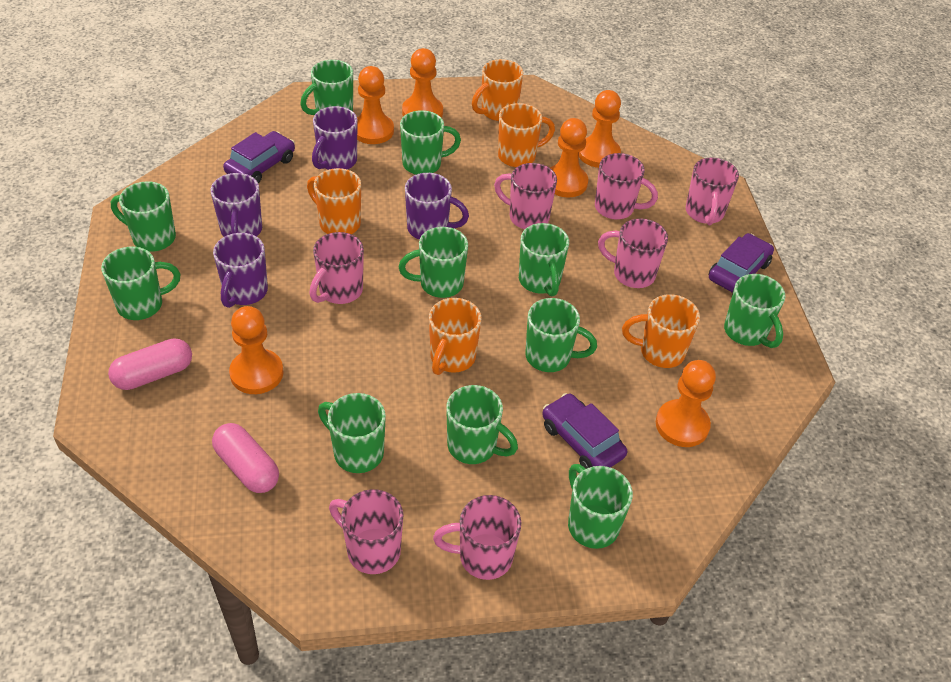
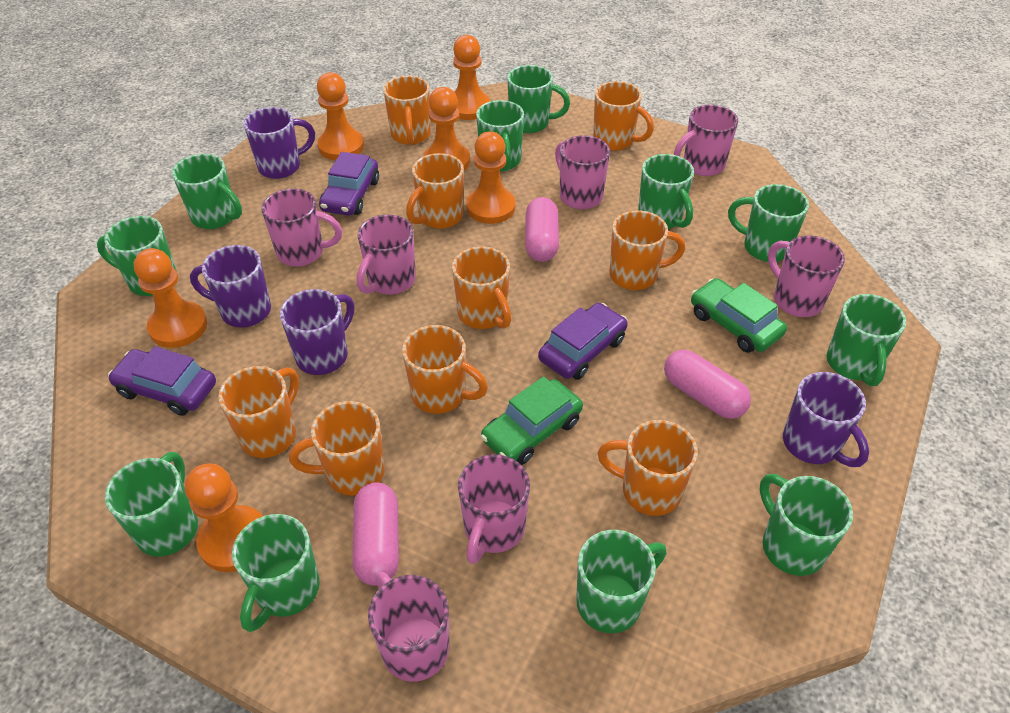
green car: 0 -> 2
orange mug: 5 -> 9
pink capsule: 2 -> 3

